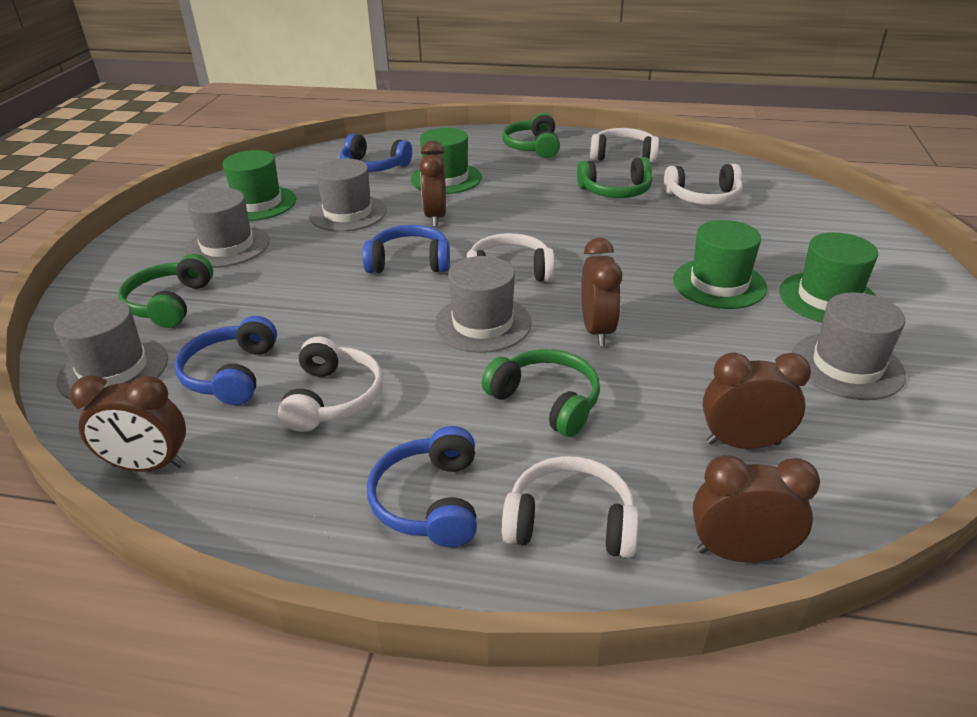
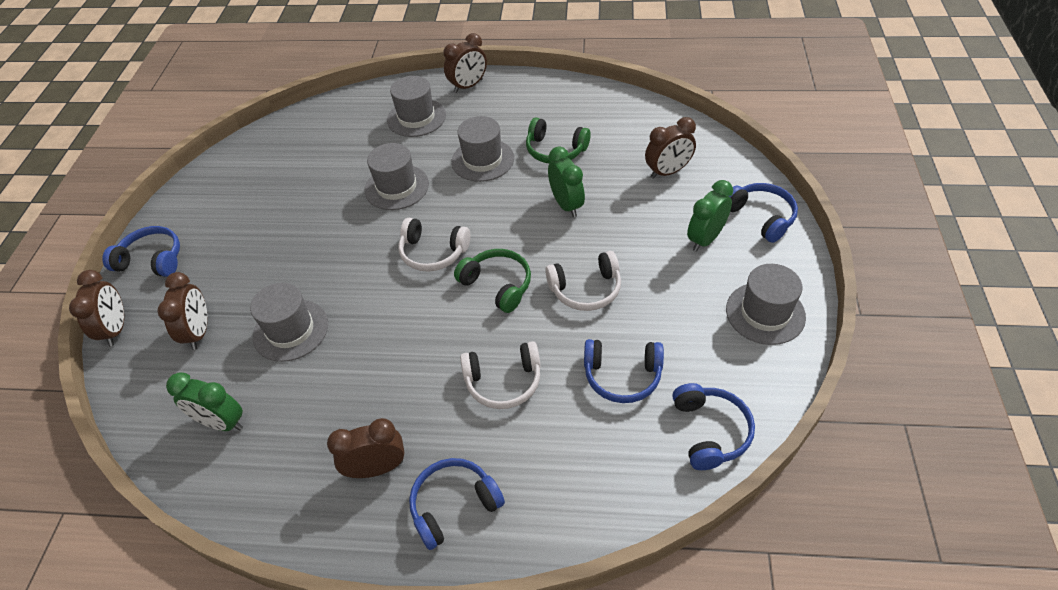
blue headphones: 4 -> 5
green clock: 0 -> 3
green hat: 4 -> 0
green headphones: 4 -> 2
white headphones: 5 -> 3

